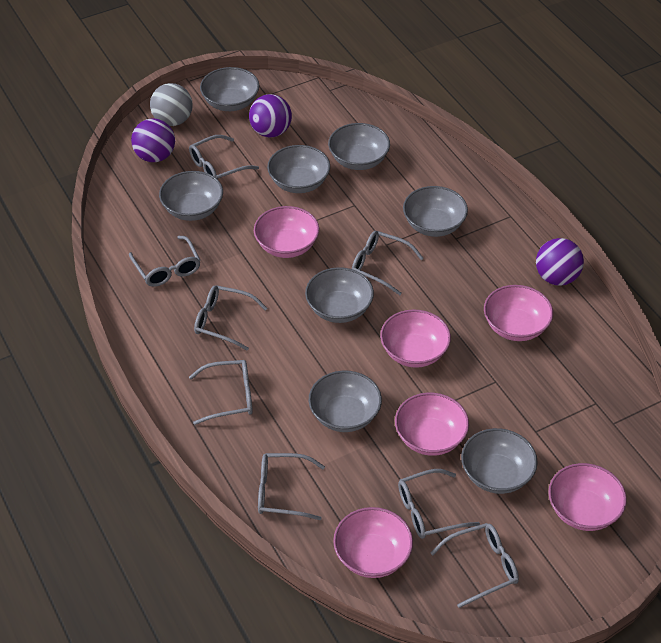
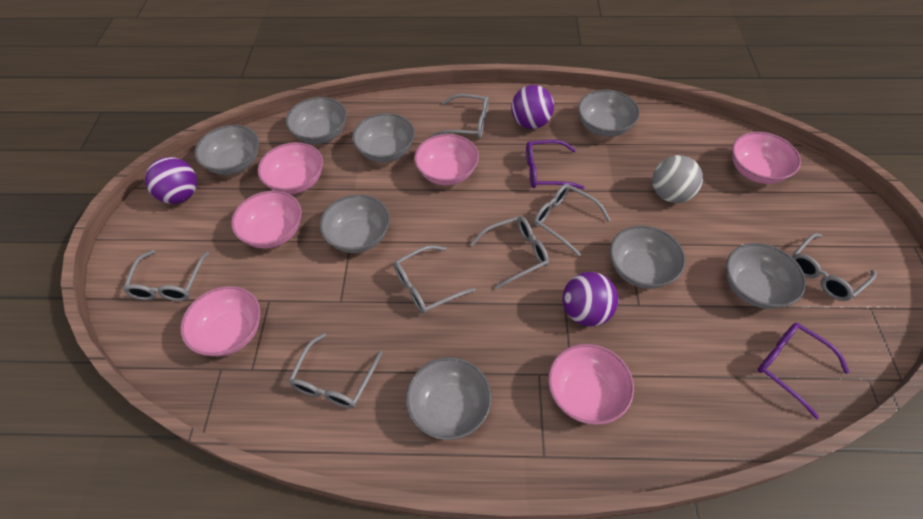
grey glasses: 8 -> 7
purple glasses: 0 -> 2

